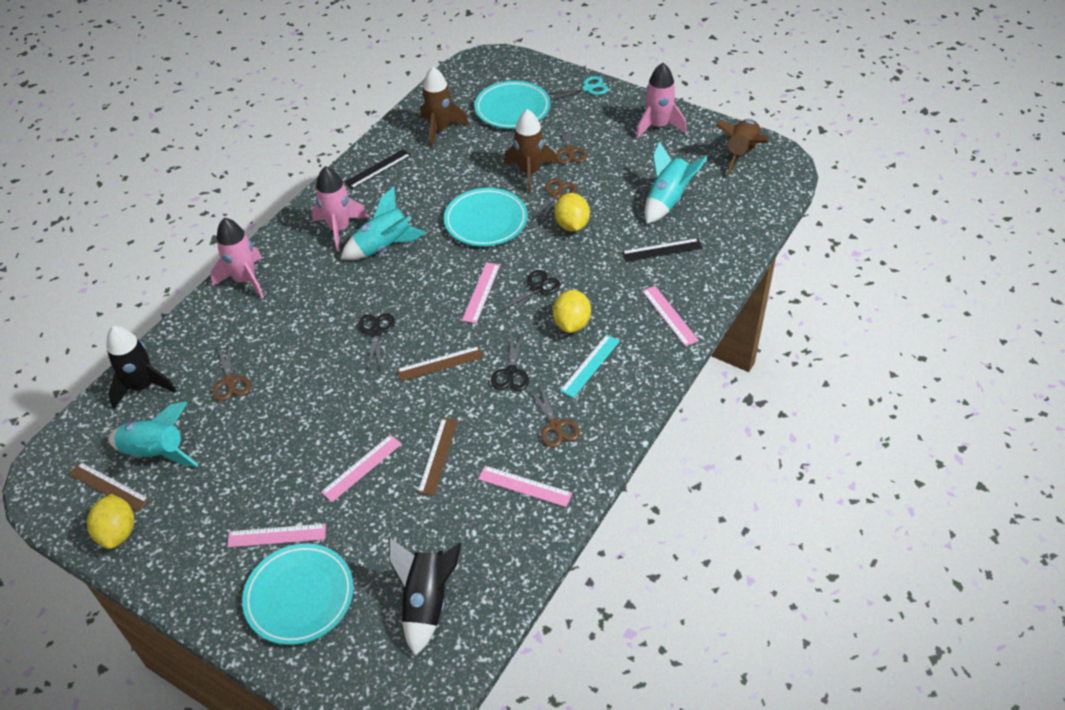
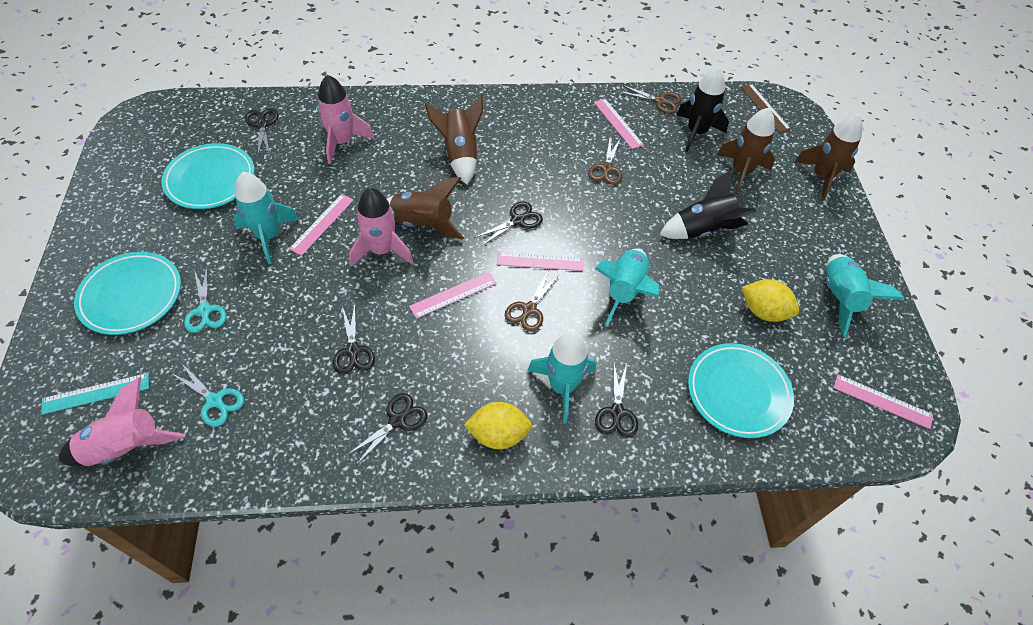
black ruler: 2 -> 0
black scissors: 3 -> 5
brown rocket: 3 -> 4
brown ruler: 3 -> 1
brown scissors: 4 -> 3
turquoise rocket: 3 -> 4
turquoise scissors: 1 -> 2
yellow lemon: 3 -> 2

